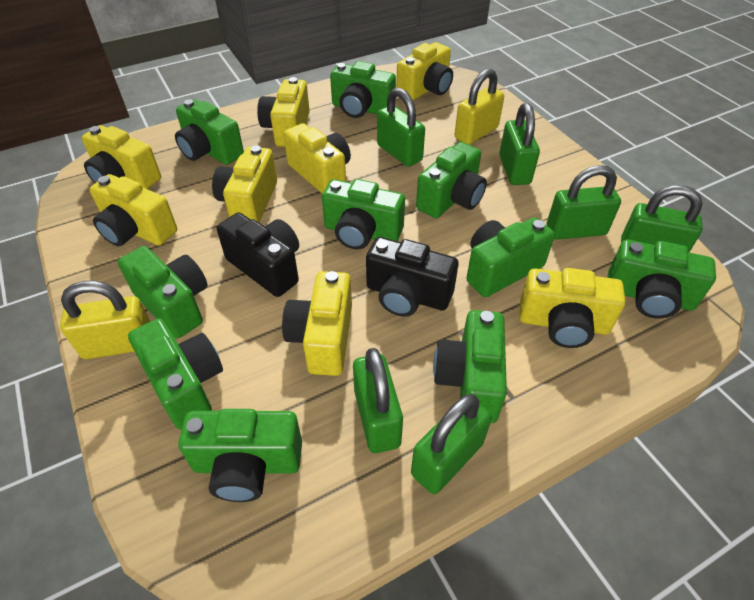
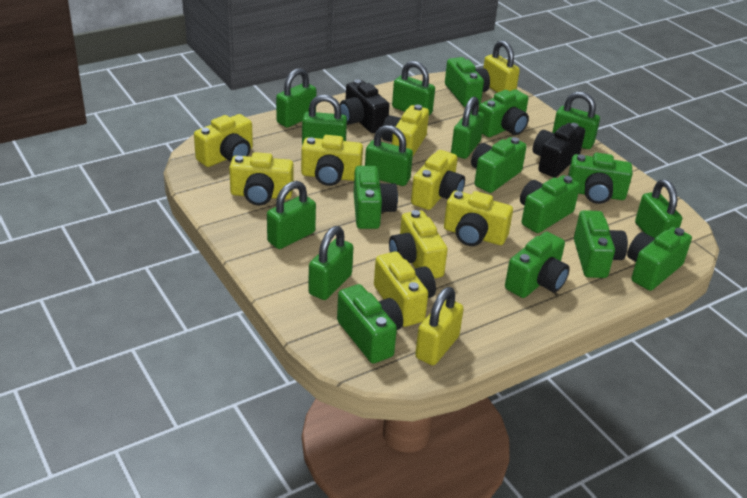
green padlock: 6 -> 9

